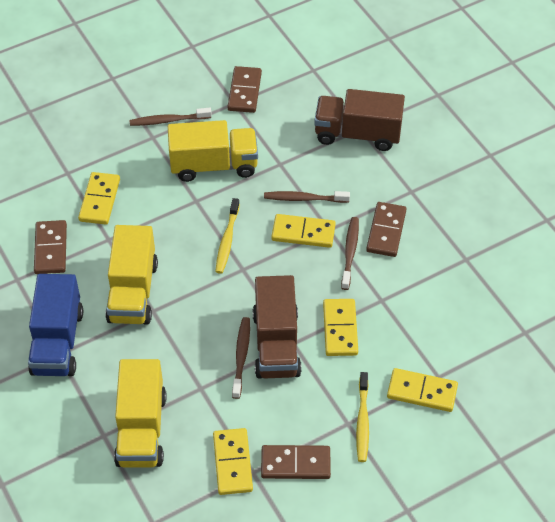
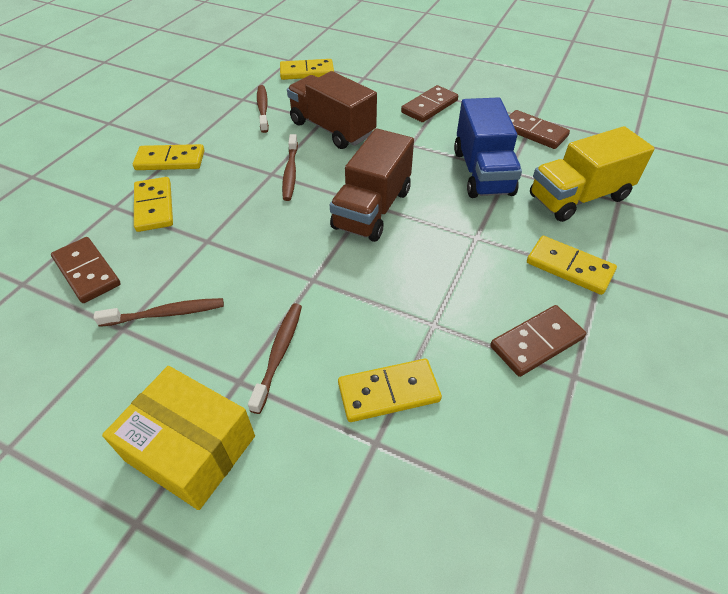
yellow box: 0 -> 1
yellow toothbrush: 2 -> 0
yellow truck: 3 -> 1

